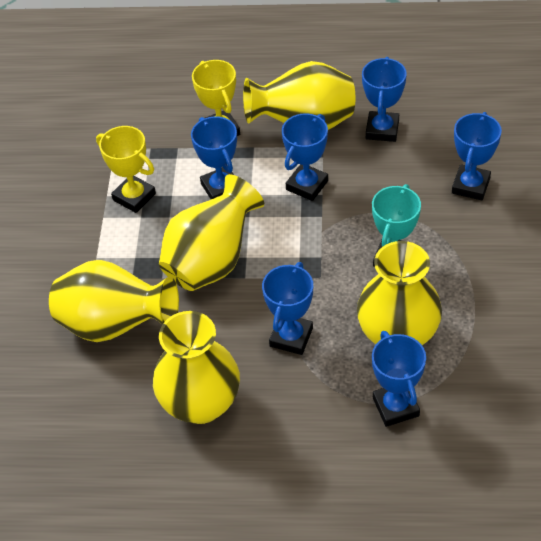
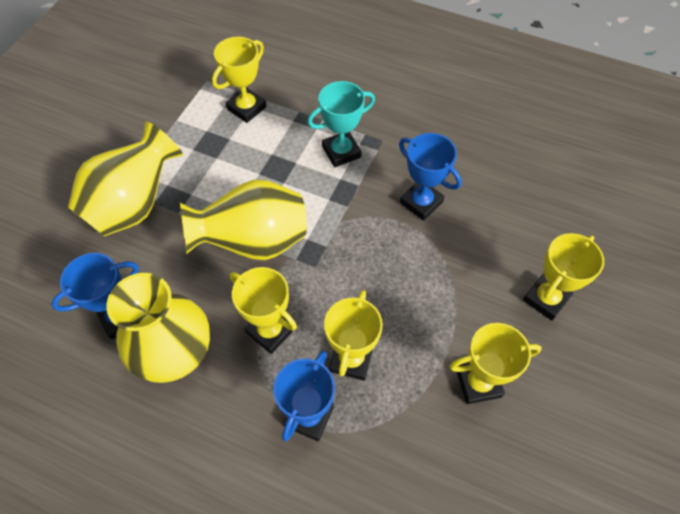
blue trophy: 6 -> 3
yellow trophy: 2 -> 5
yellow vase: 5 -> 3

